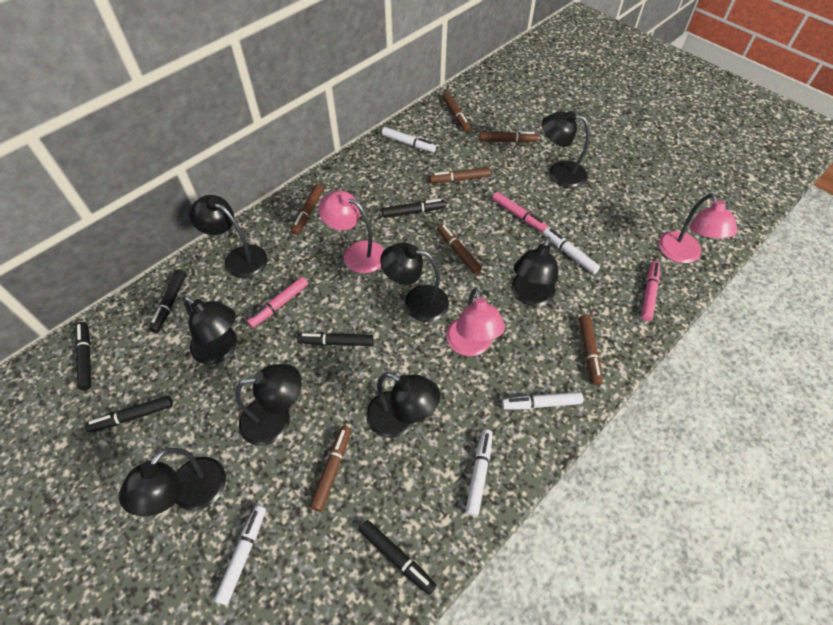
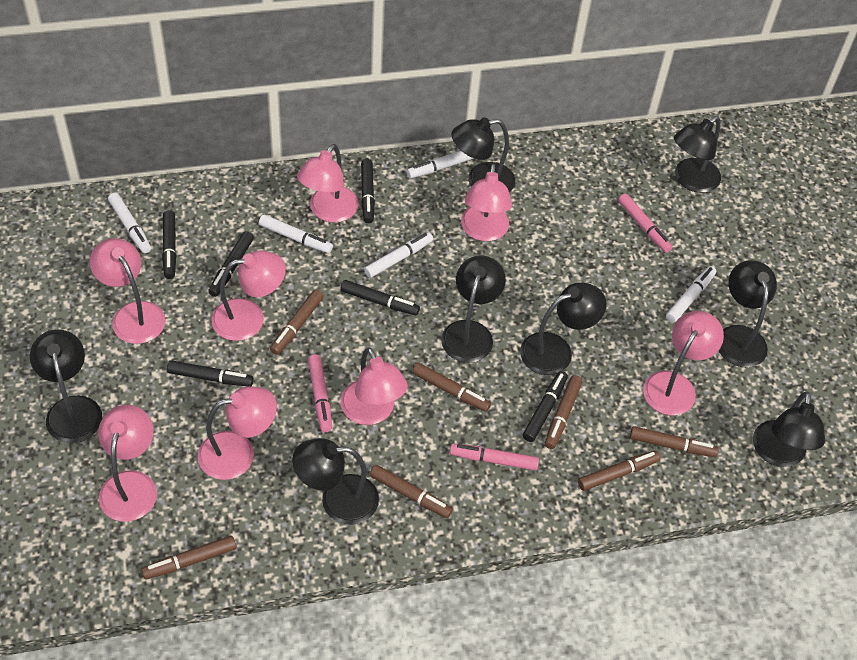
pink lamp: 3 -> 8

